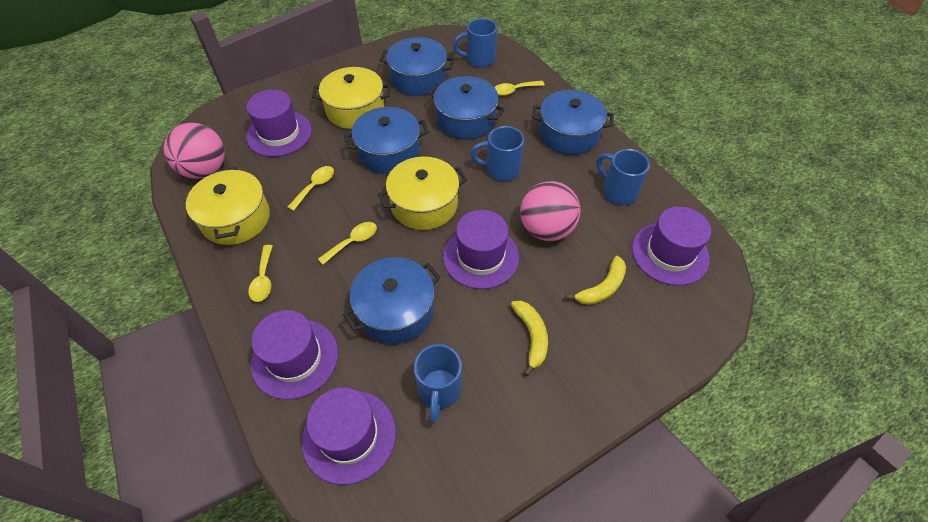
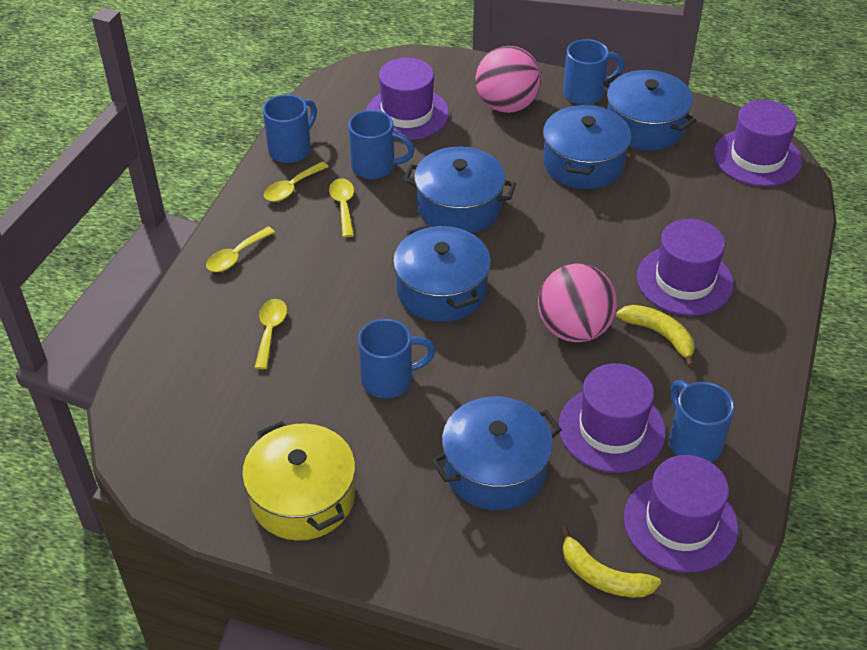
blue mug: 4 -> 5
yellow pot: 3 -> 1

